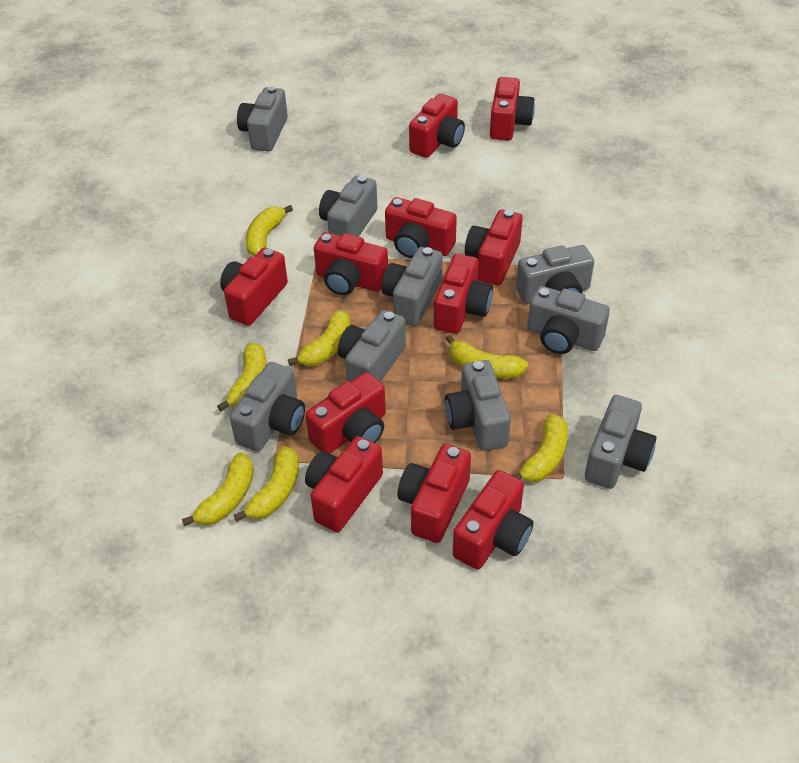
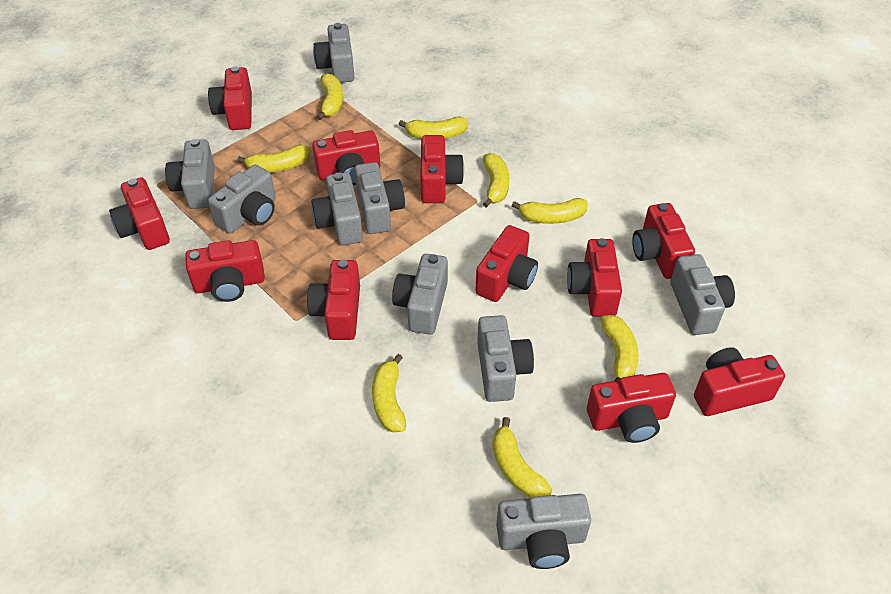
yellow banana: 7 -> 8

